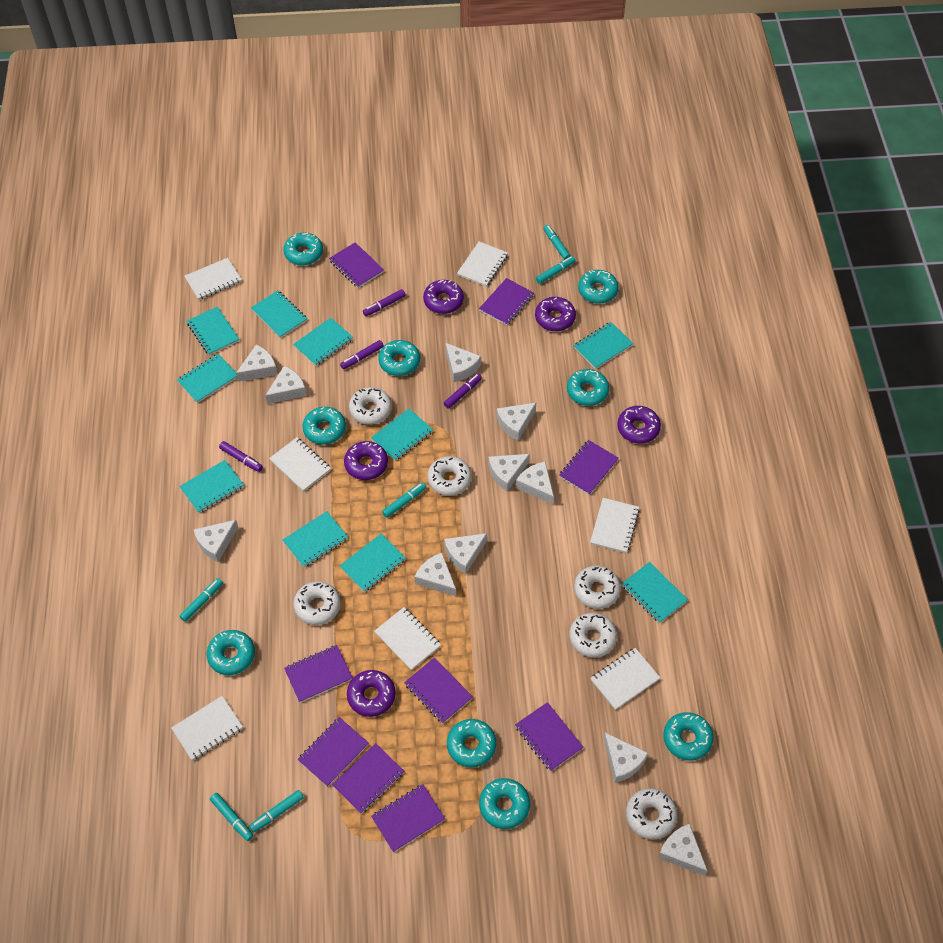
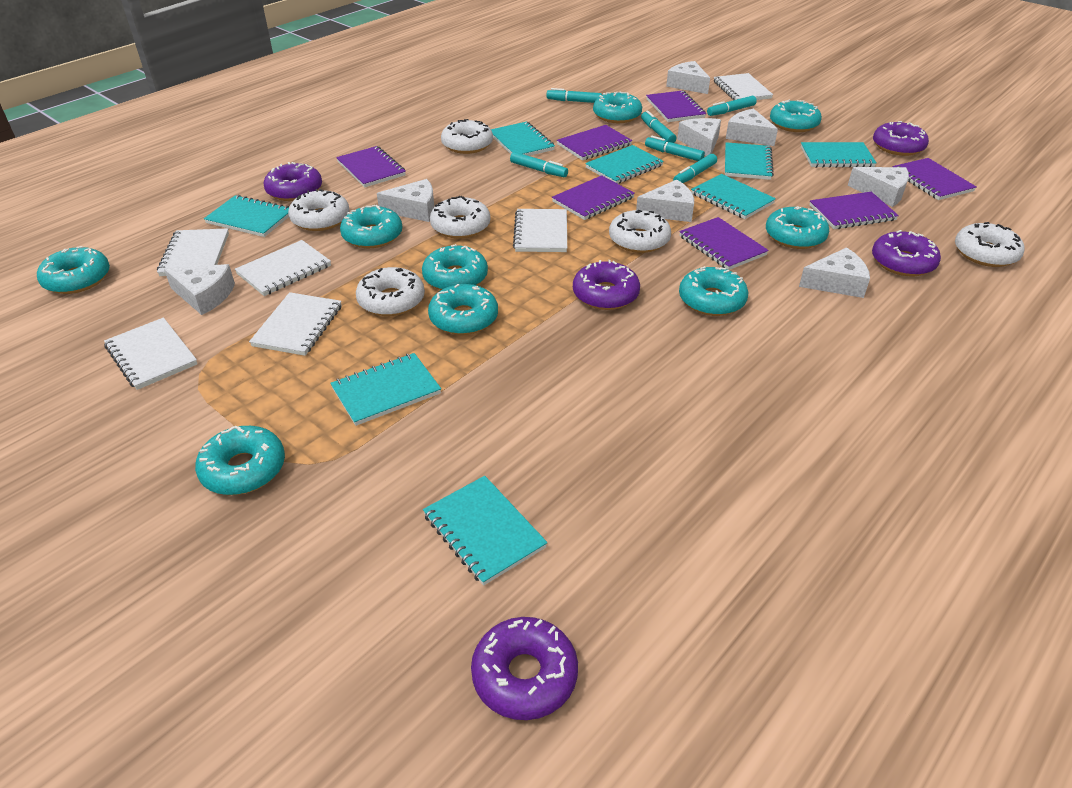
purple marker: 4 -> 0
purple notebook: 9 -> 7
turquoise notebook: 10 -> 8
white cheese: 11 -> 8
white notebook: 7 -> 6

